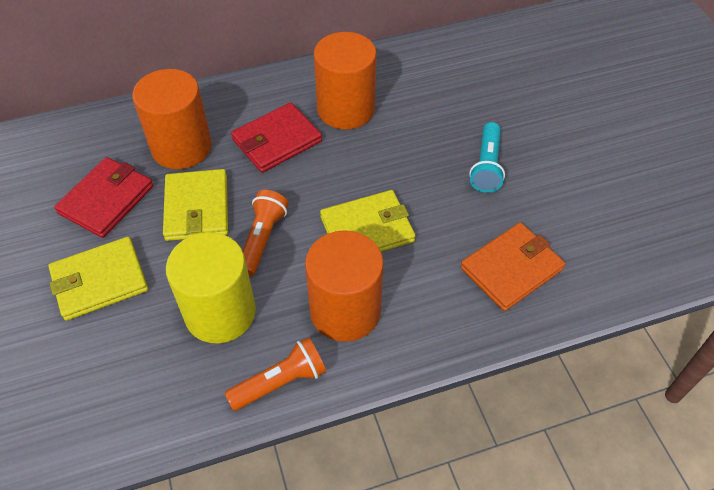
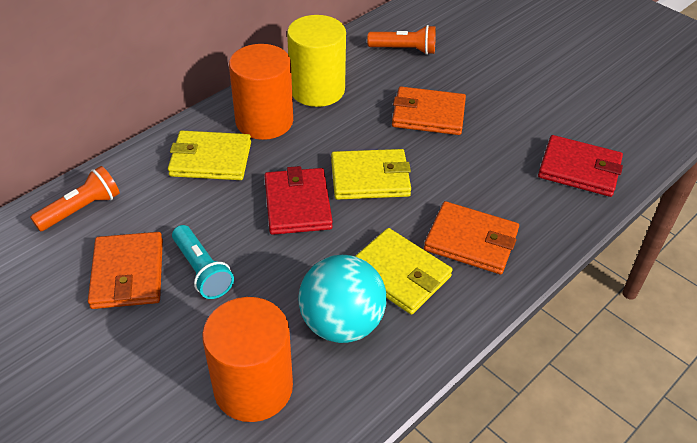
orange cylinder: 3 -> 2
orange wallet: 1 -> 3
turquoise ball: 0 -> 1

